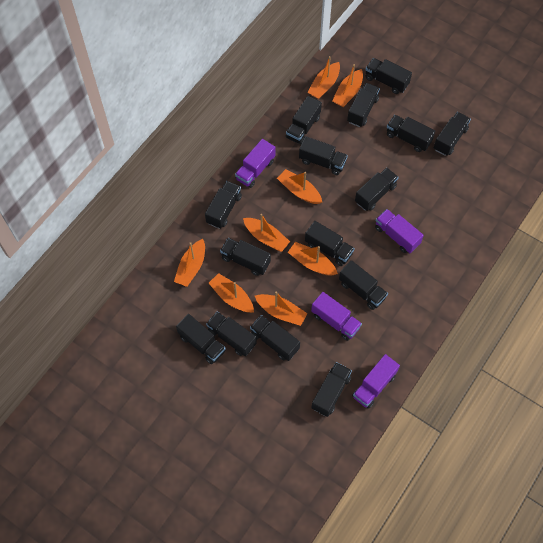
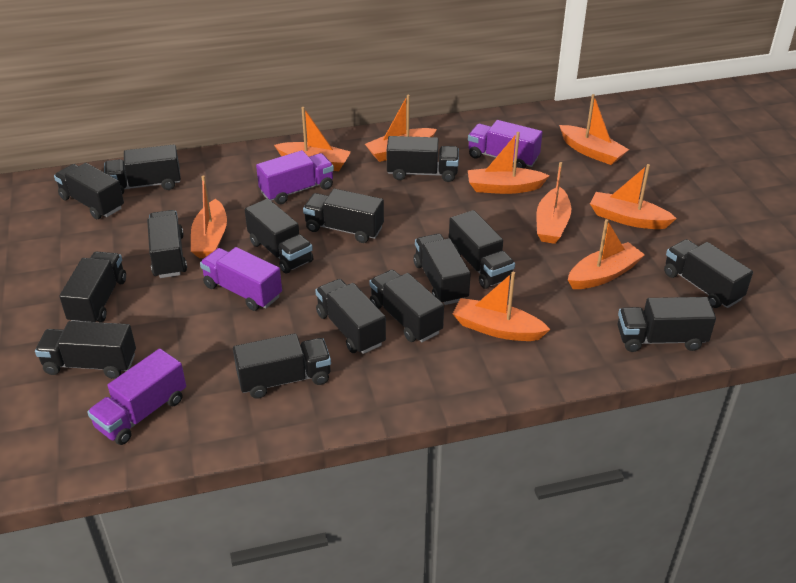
orange boat: 8 -> 9

